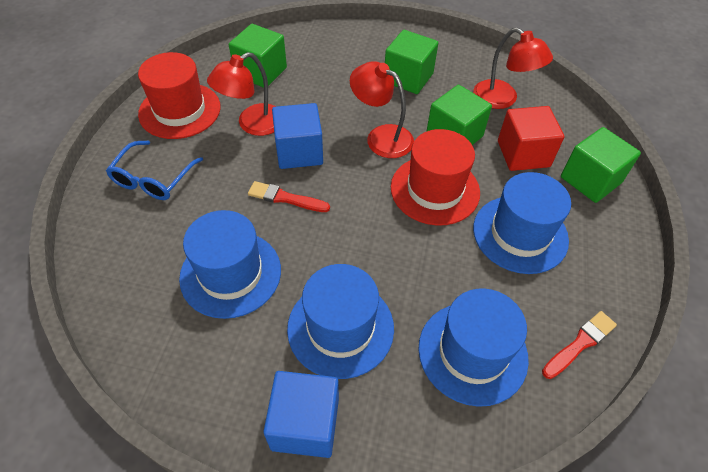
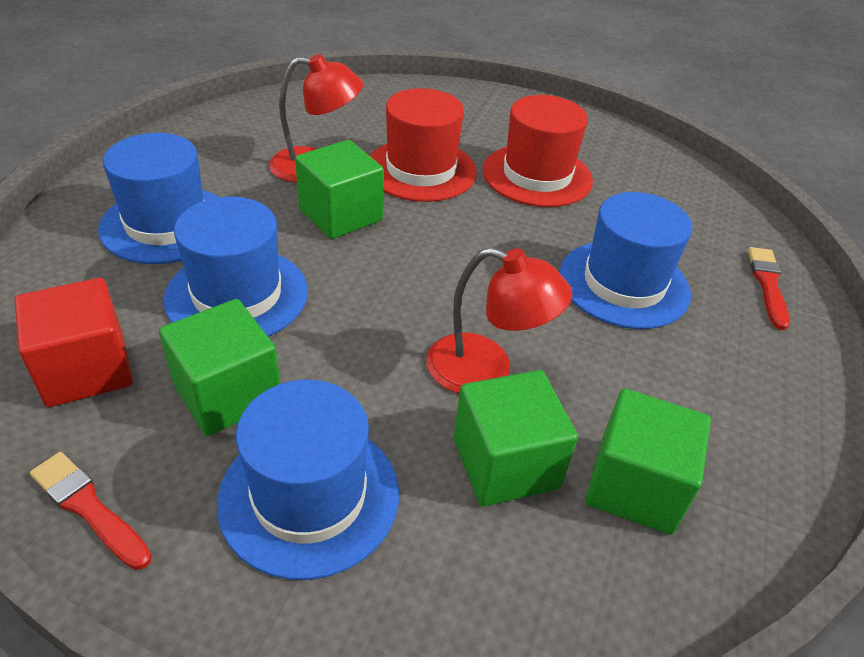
blue cube: 2 -> 0
blue glasses: 1 -> 0
red lamp: 3 -> 2

